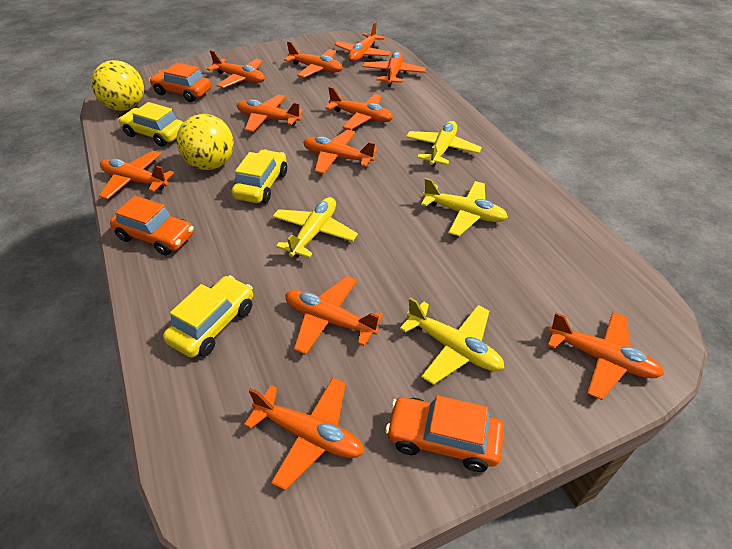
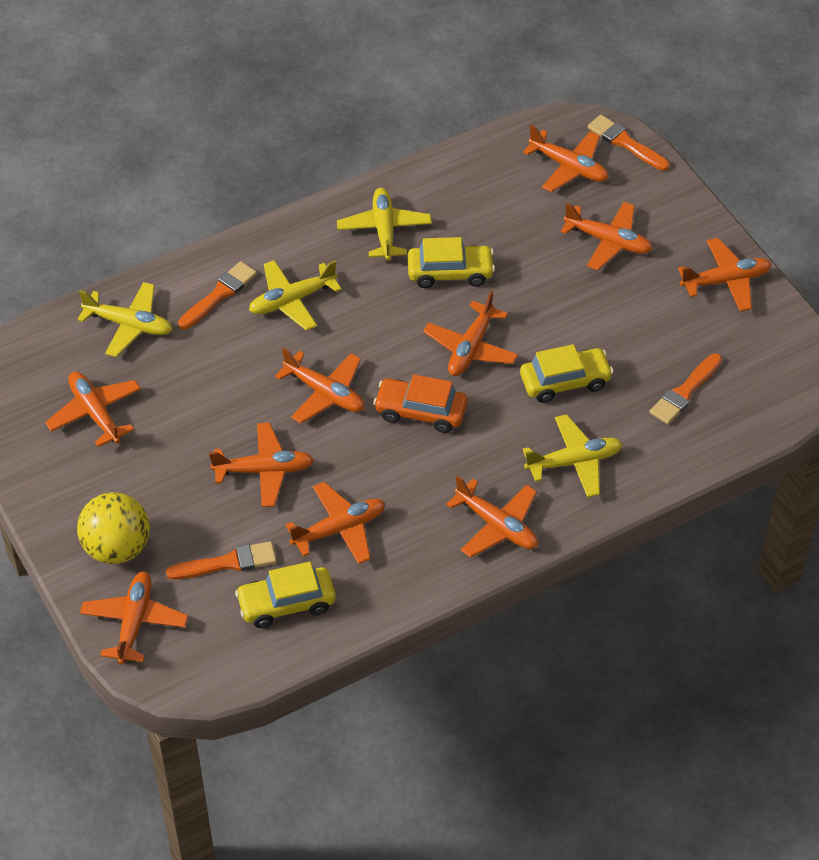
orange brush: 0 -> 4
orange car: 3 -> 1
orange plane: 11 -> 10
yellow ball: 2 -> 1

